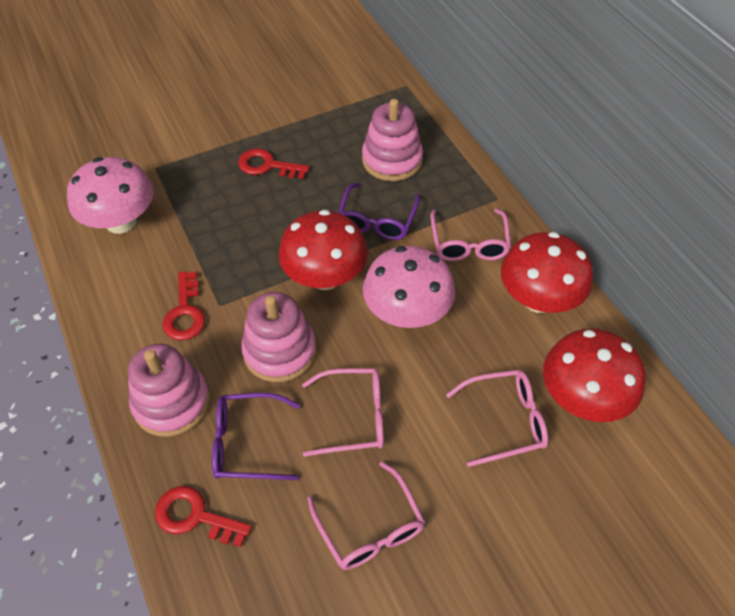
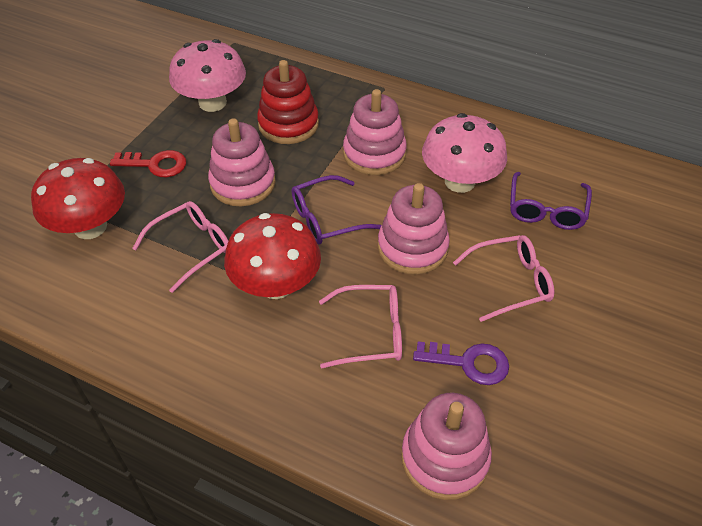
pink glasses: 4 -> 3
pink stacking toy: 3 -> 4
purple key: 0 -> 1
red key: 3 -> 1
red mushroom: 3 -> 2
red stacking toy: 0 -> 1

